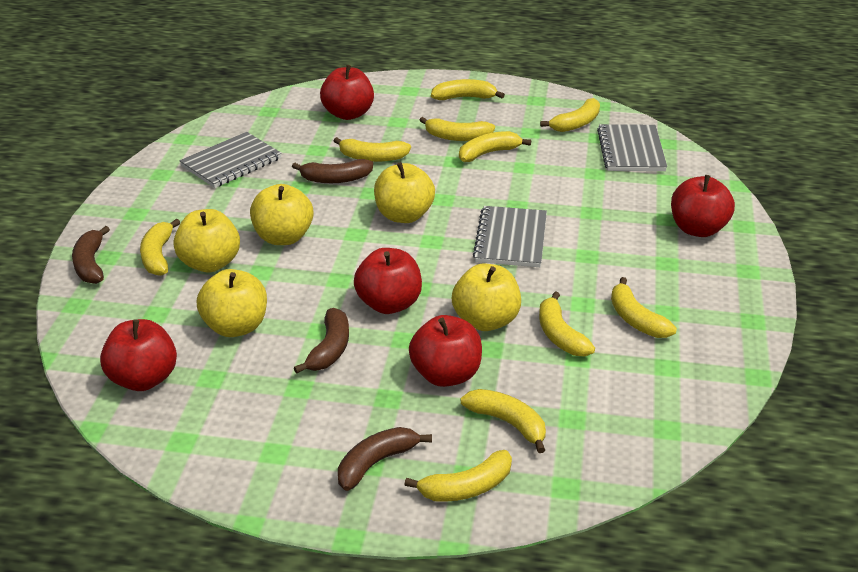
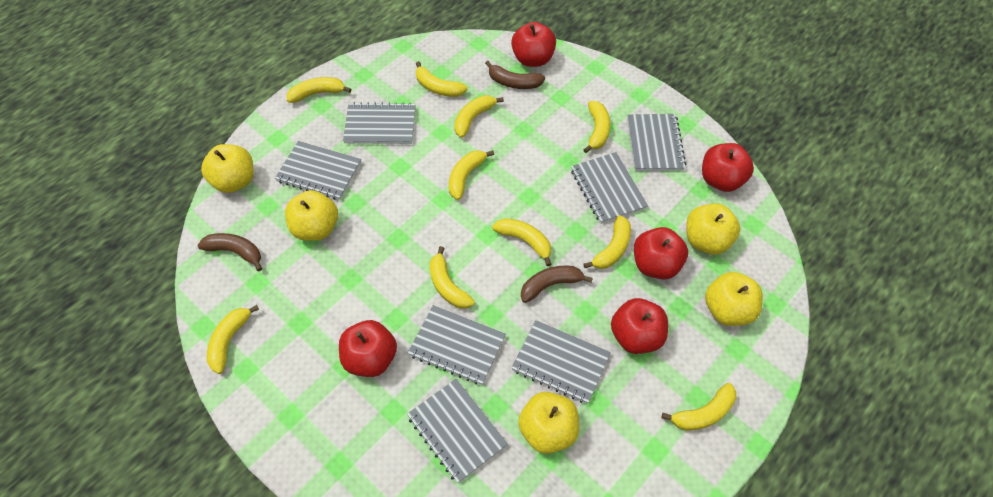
brown banana: 4 -> 3
grey notebook: 3 -> 7

